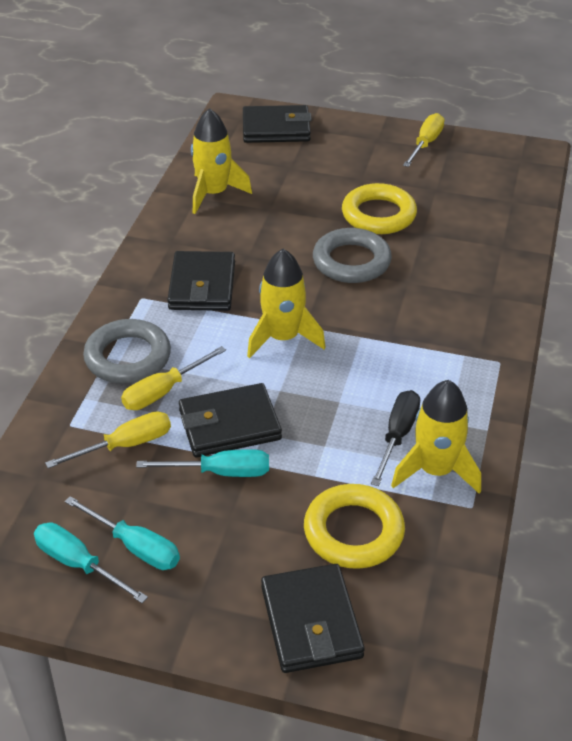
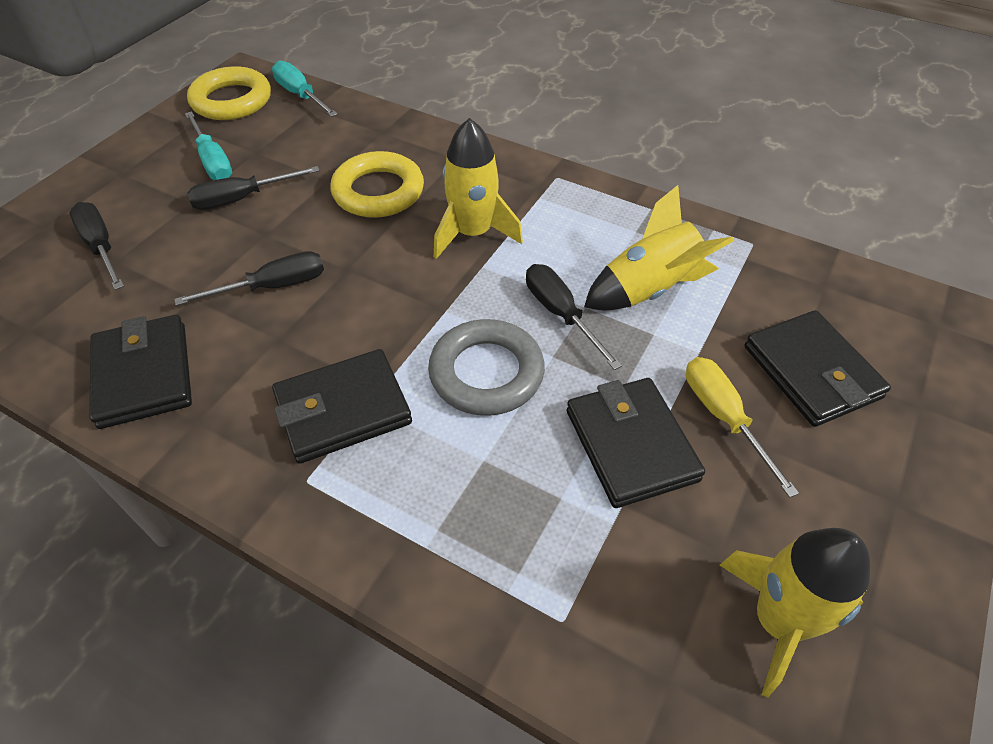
black screwdriver: 1 -> 4
grey ring: 2 -> 1
turquoise screwdriver: 3 -> 2
yellow screwdriver: 3 -> 1

